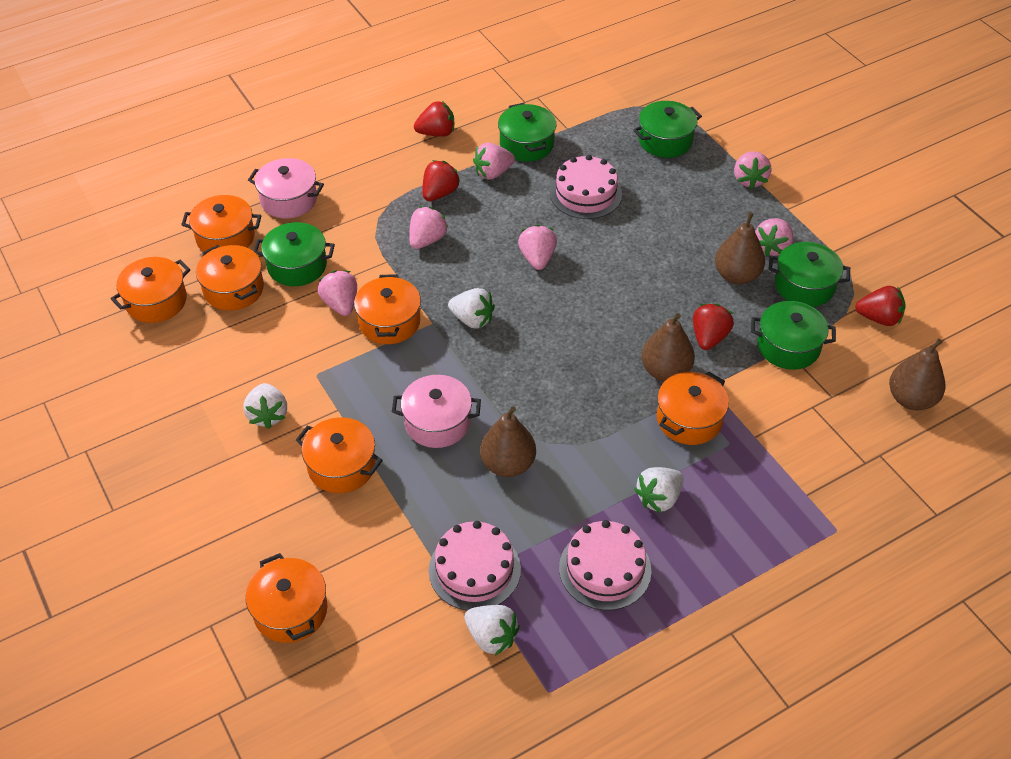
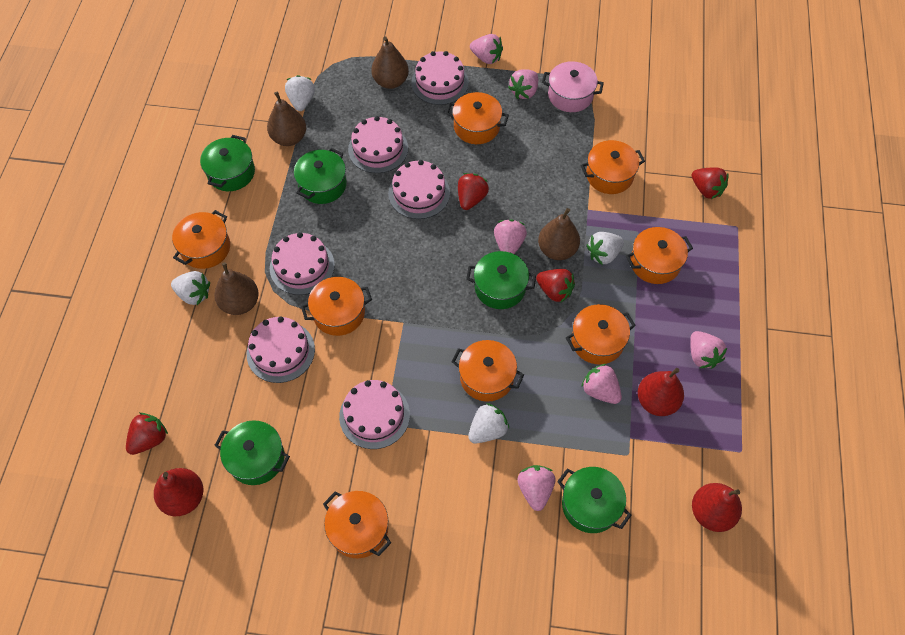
orange pot: 7 -> 8
pink cake: 3 -> 6
pink pot: 2 -> 1
red pear: 0 -> 3

